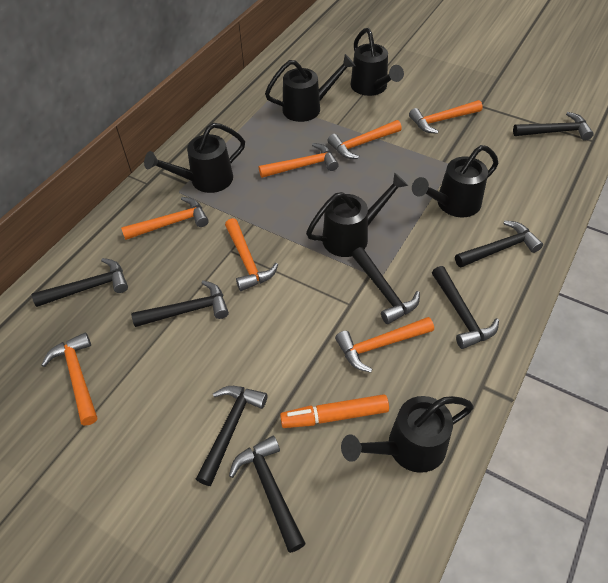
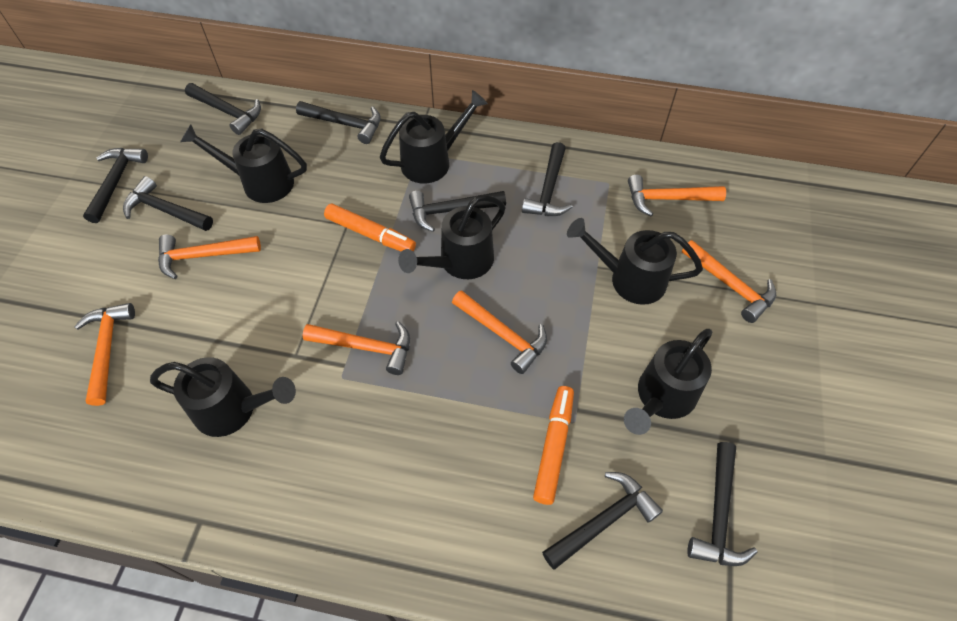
orange hammer: 7 -> 6
orange marker: 1 -> 2

